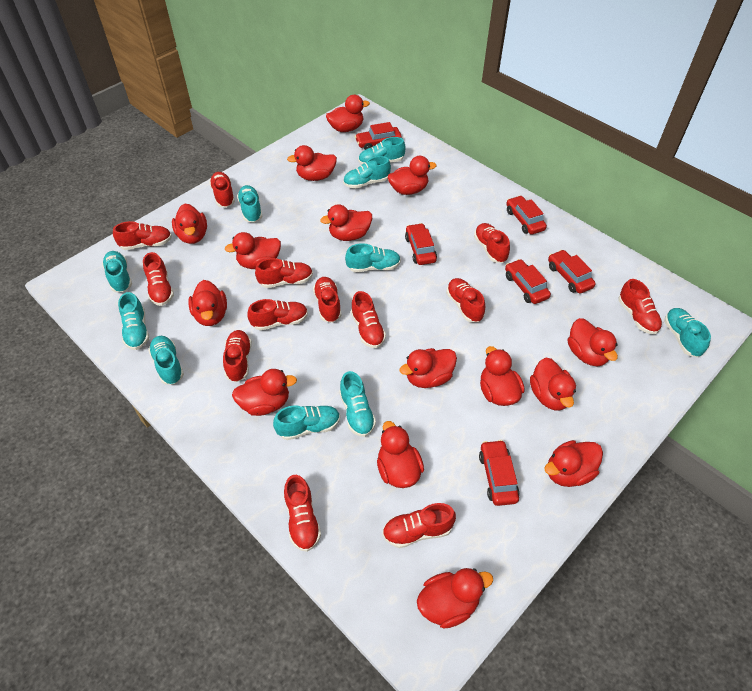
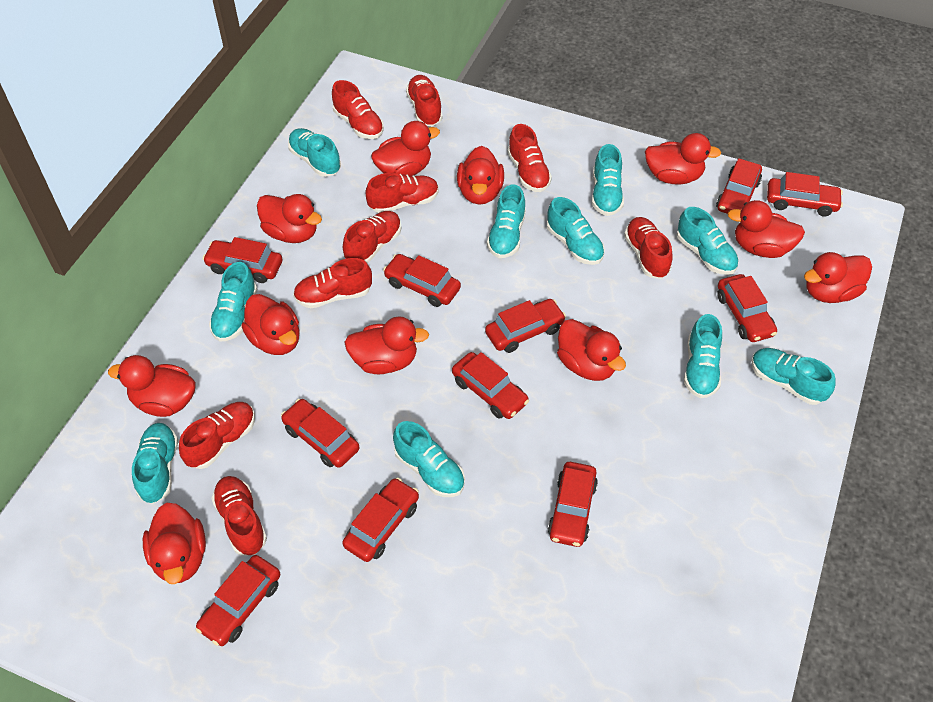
red car: 6 -> 11
red duck: 15 -> 11
red shoe: 13 -> 9

